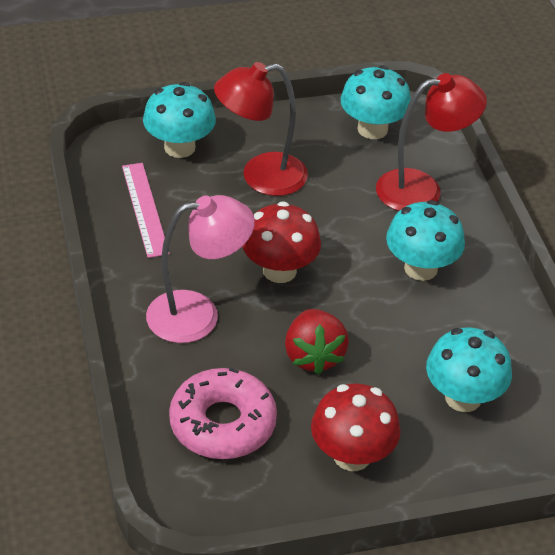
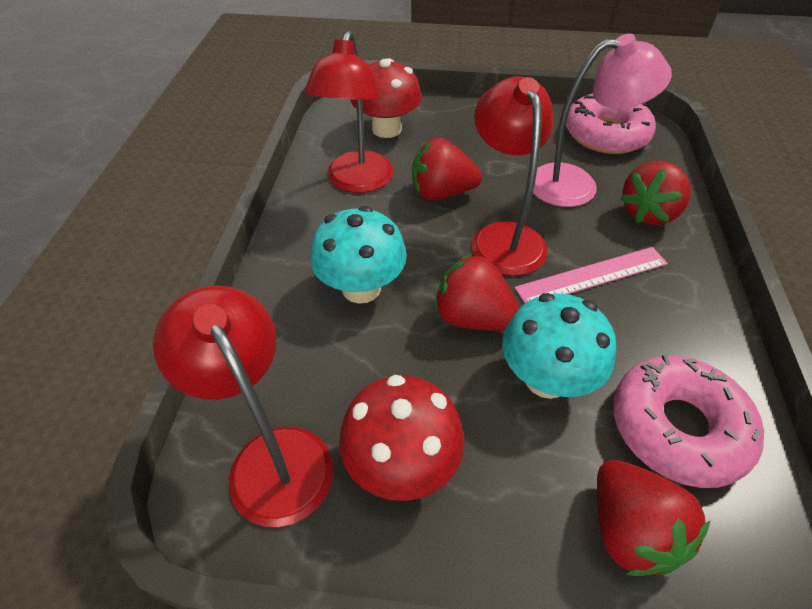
pink donut: 1 -> 2
red lamp: 2 -> 3
red strawberry: 1 -> 4
turquoise mushroom: 4 -> 2

